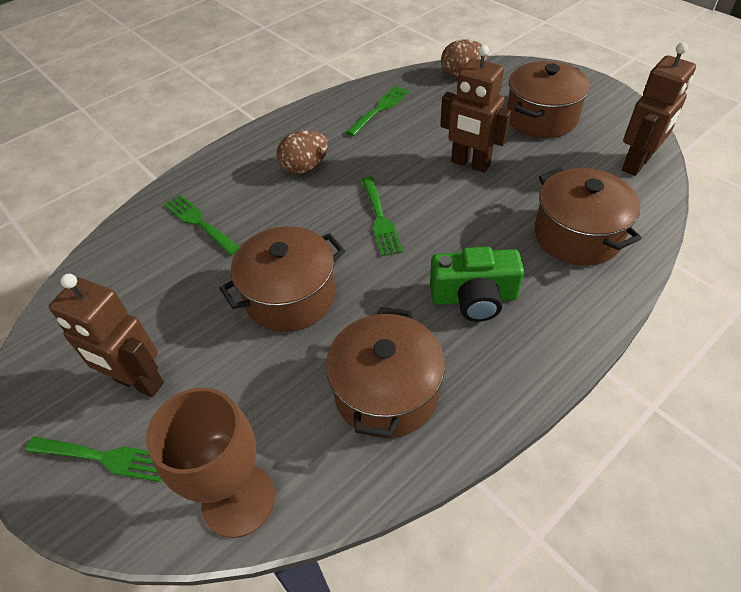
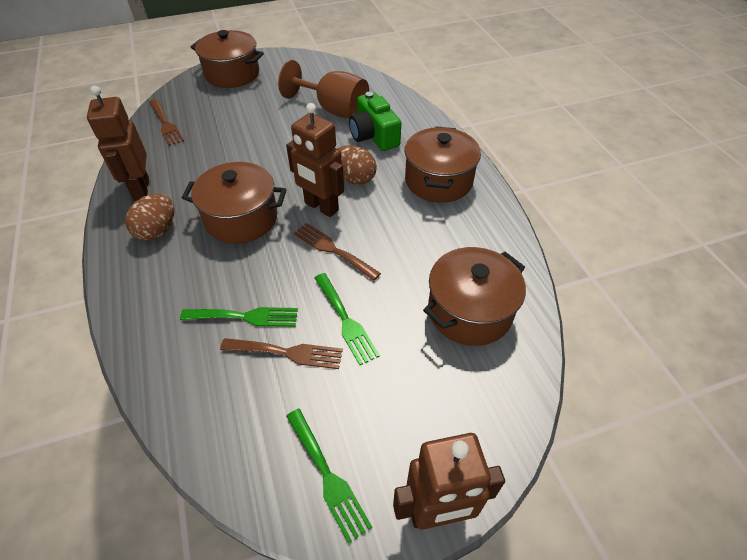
brown fork: 0 -> 3
green fork: 4 -> 3

